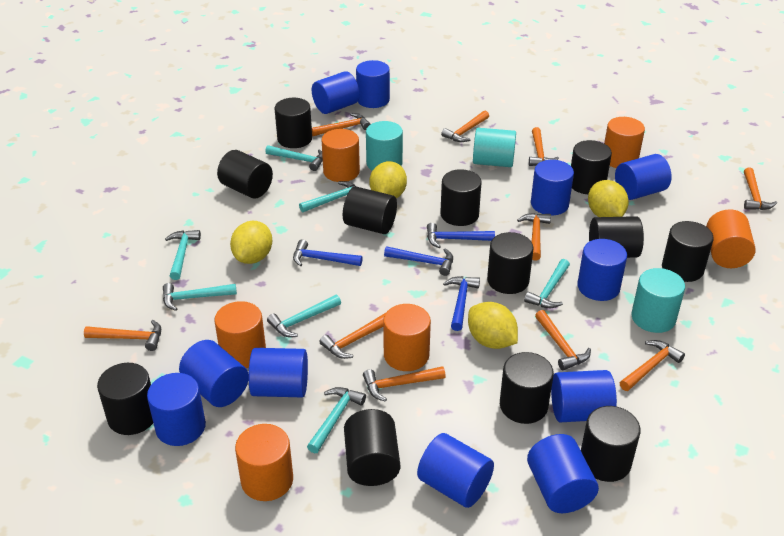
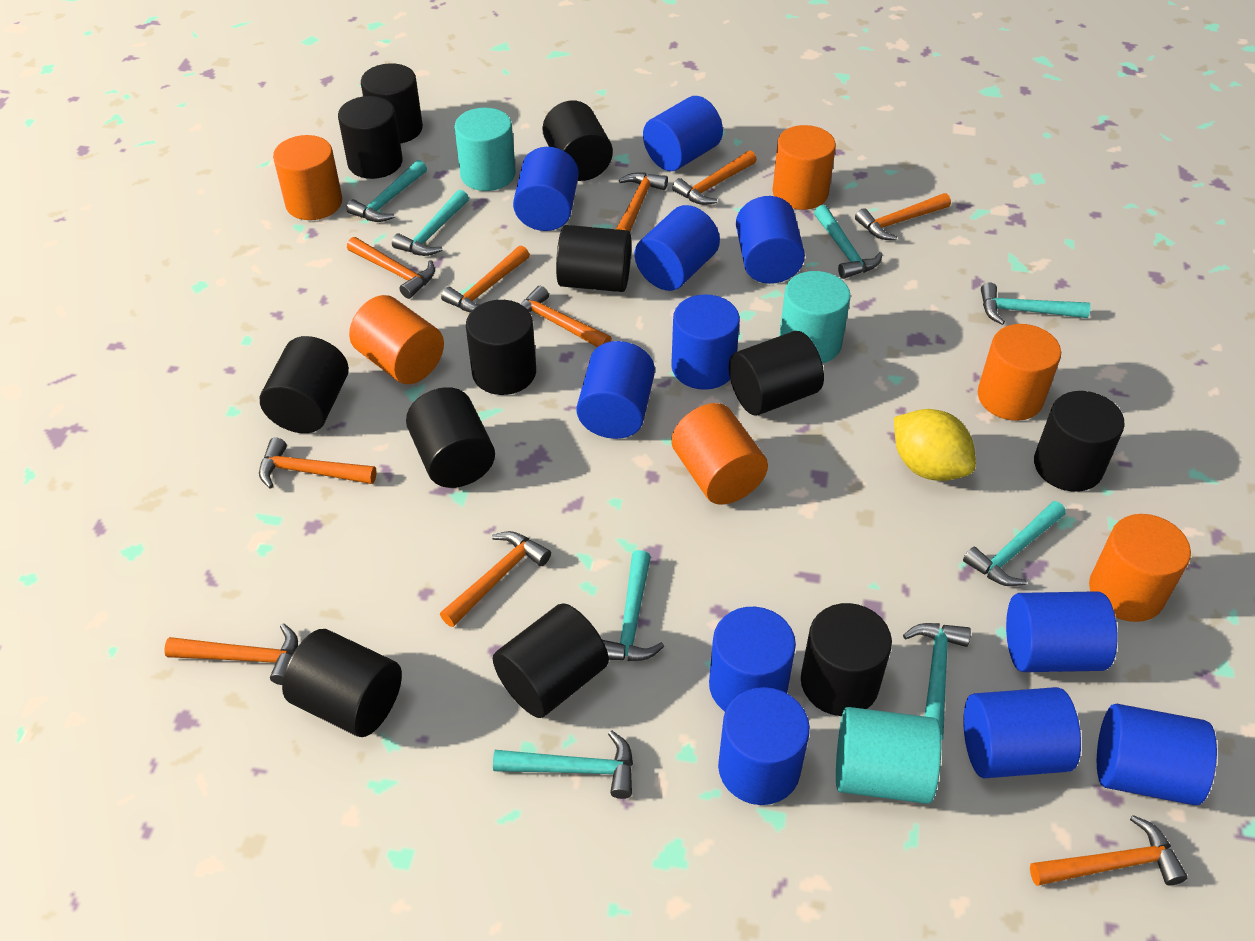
blue hammer: 4 -> 0
turquoise hammer: 7 -> 8
yellow lemon: 4 -> 1

